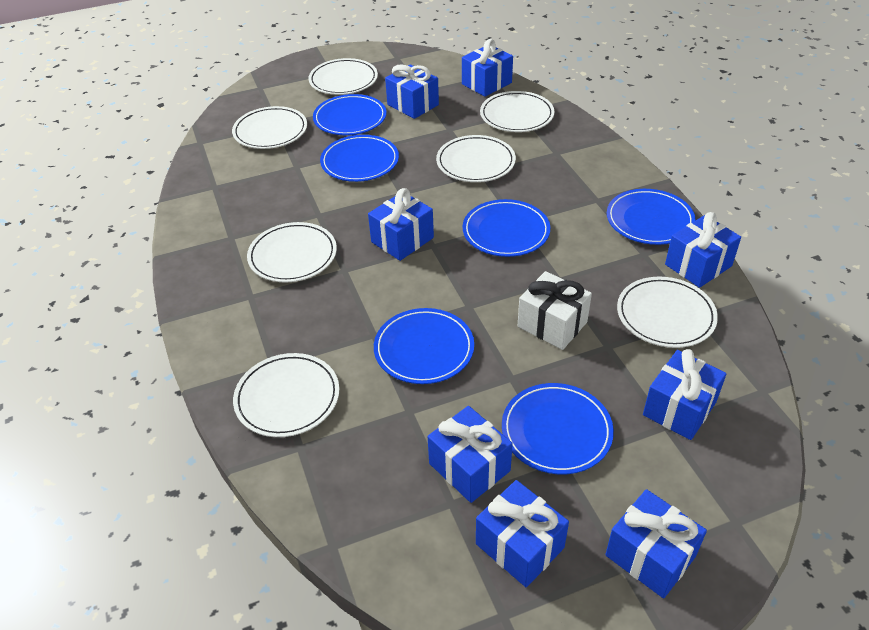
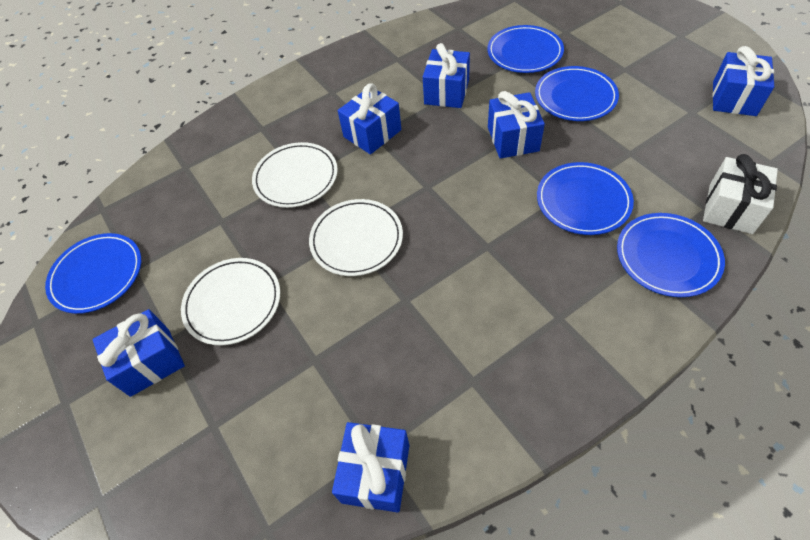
blue gift: 8 -> 6
blue plate: 6 -> 5
white plate: 7 -> 3

